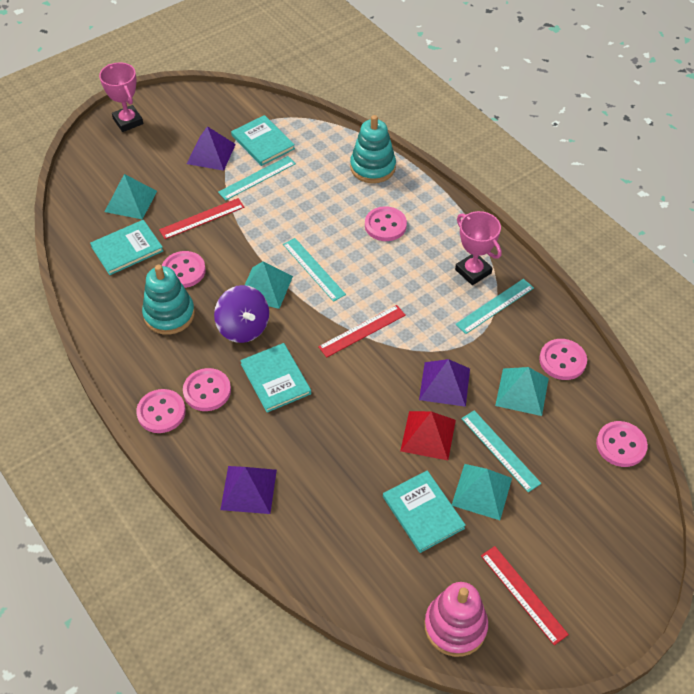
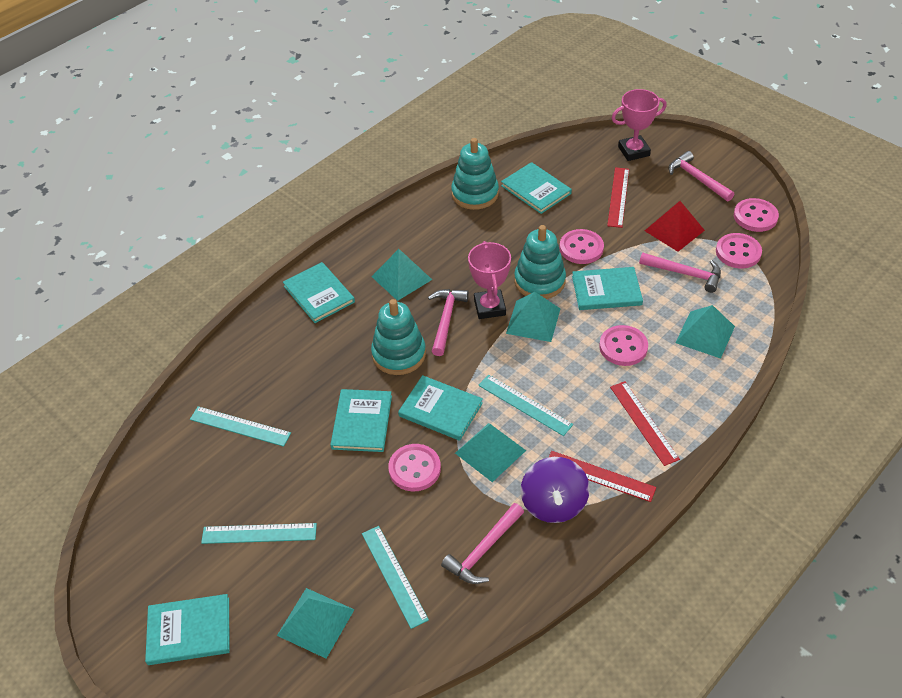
pink button: 6 -> 5
pink hammer: 0 -> 4
pink stacking toy: 1 -> 0
purple pyramid: 3 -> 0
turquoise book: 4 -> 6
turquoise pyramid: 4 -> 5
turquoise stacking toy: 2 -> 3

